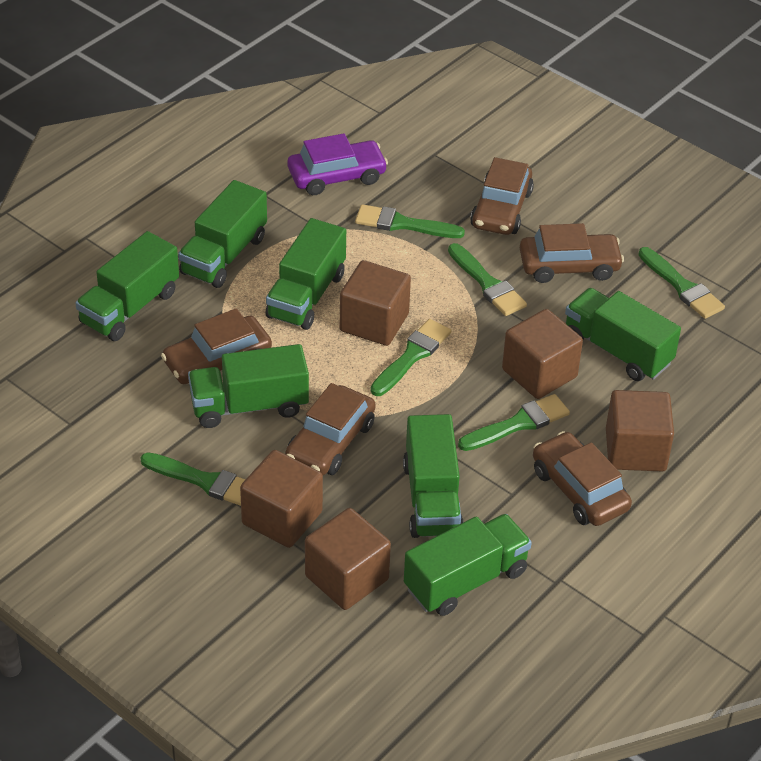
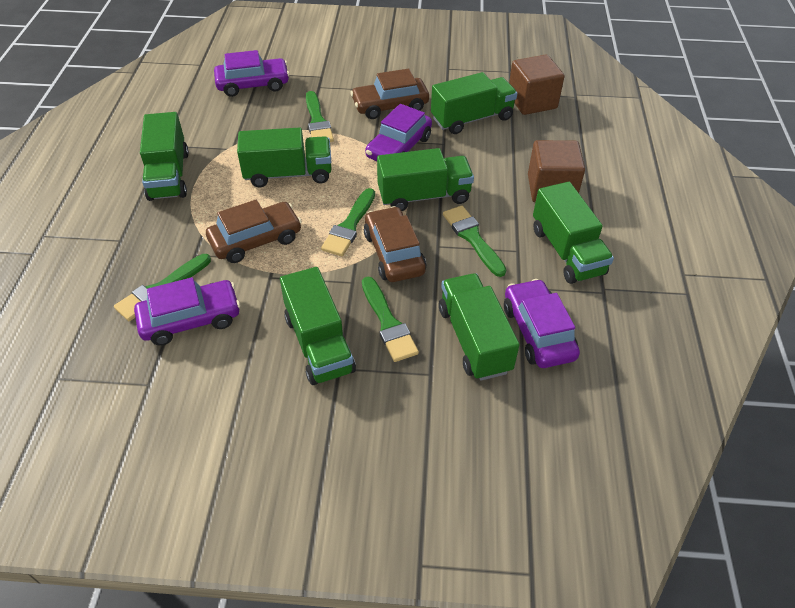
brown car: 5 -> 3
brown cube: 5 -> 2
green brush: 6 -> 5
purple car: 1 -> 4

